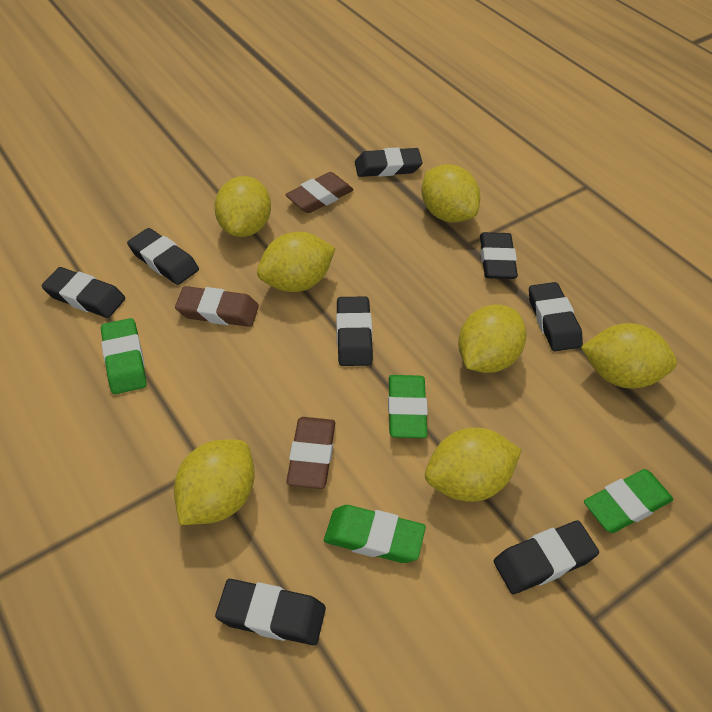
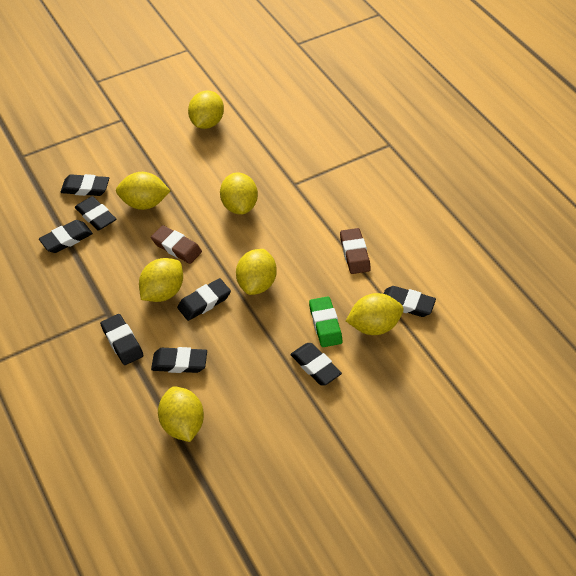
brown eraser: 3 -> 2
green eraser: 4 -> 1

